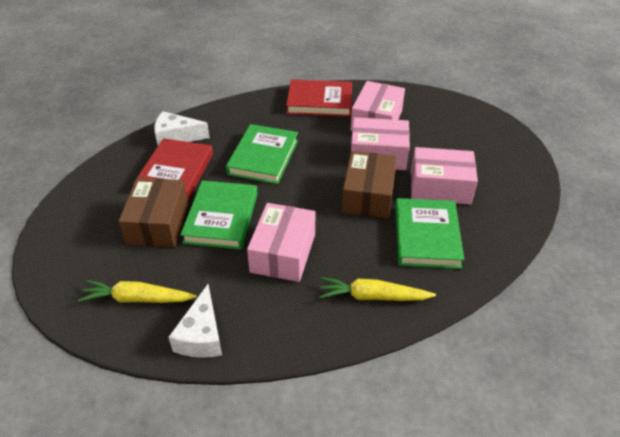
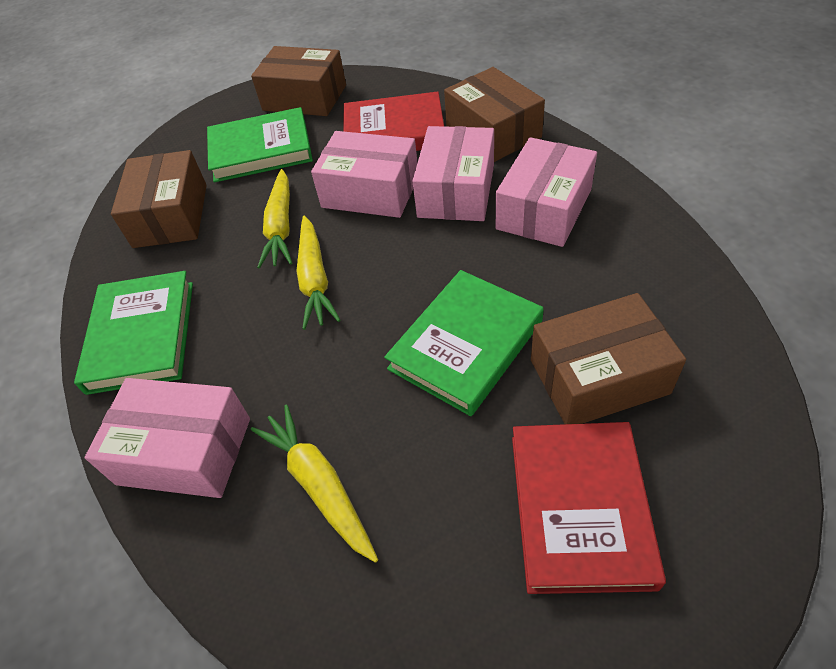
brown box: 2 -> 4
white cheese: 2 -> 0
yellow carrot: 2 -> 3

